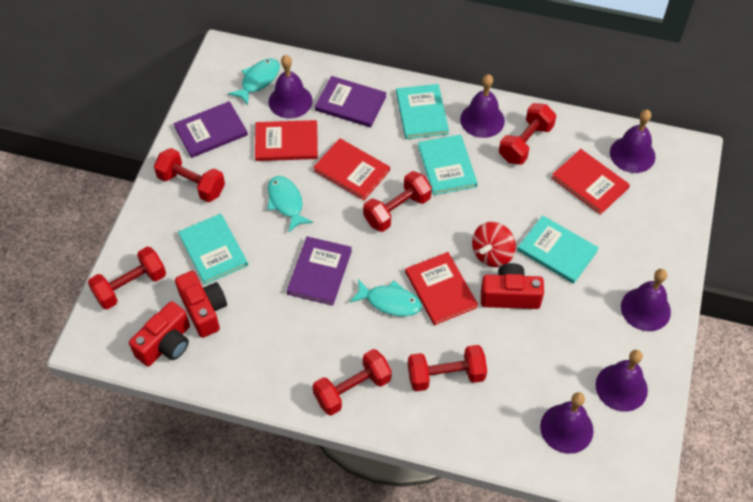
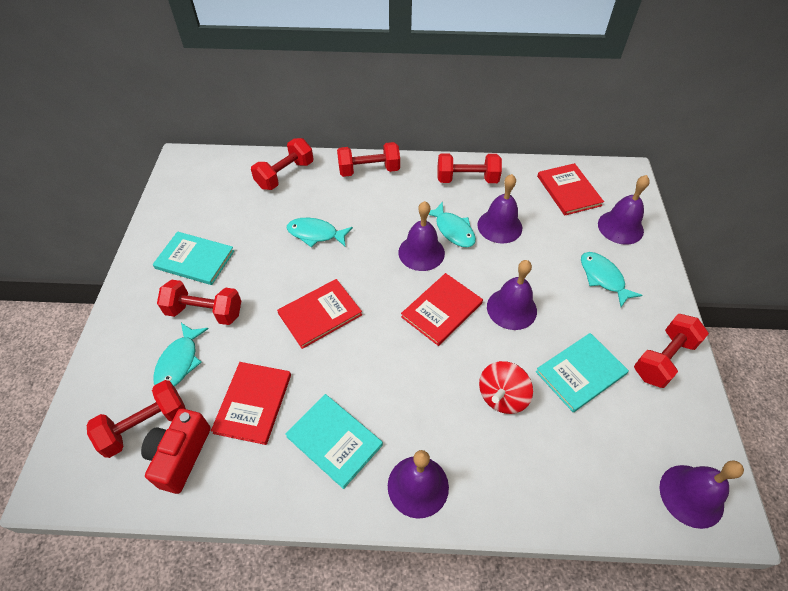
purple book: 3 -> 0
red camera: 3 -> 1
turquoise book: 4 -> 3
turquoise fish: 3 -> 4

